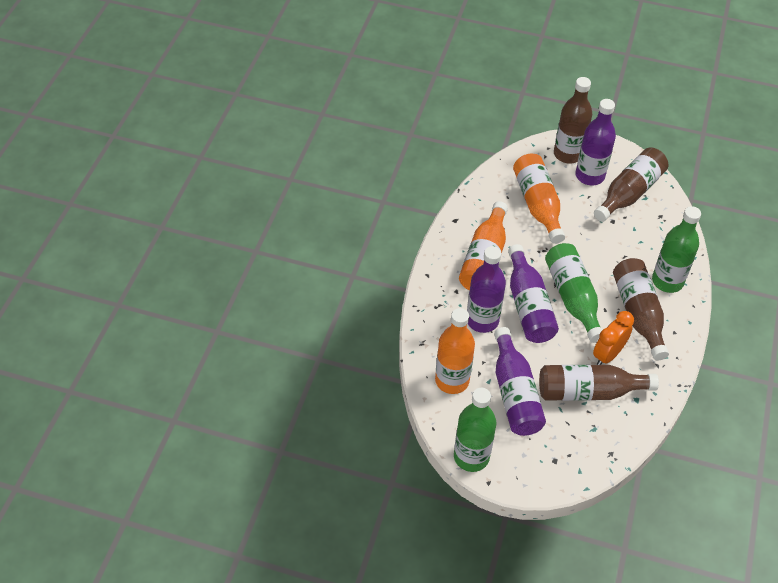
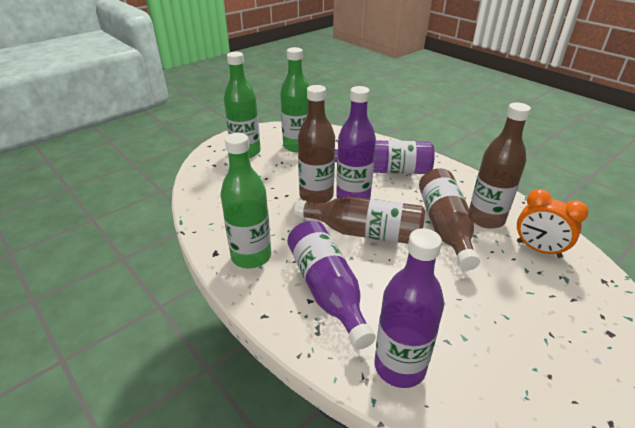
orange bottle: 3 -> 0

